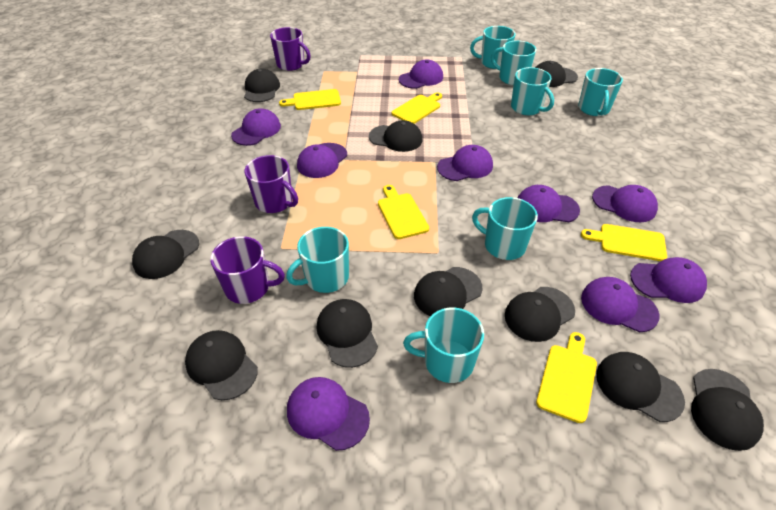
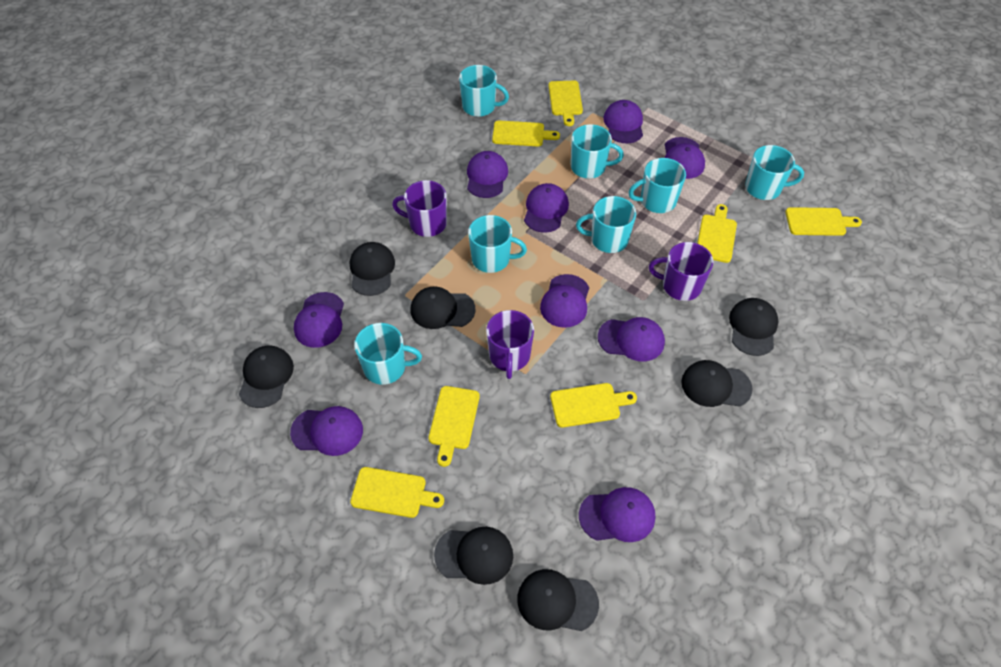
black cap: 10 -> 7
yellow cutting board: 5 -> 7

